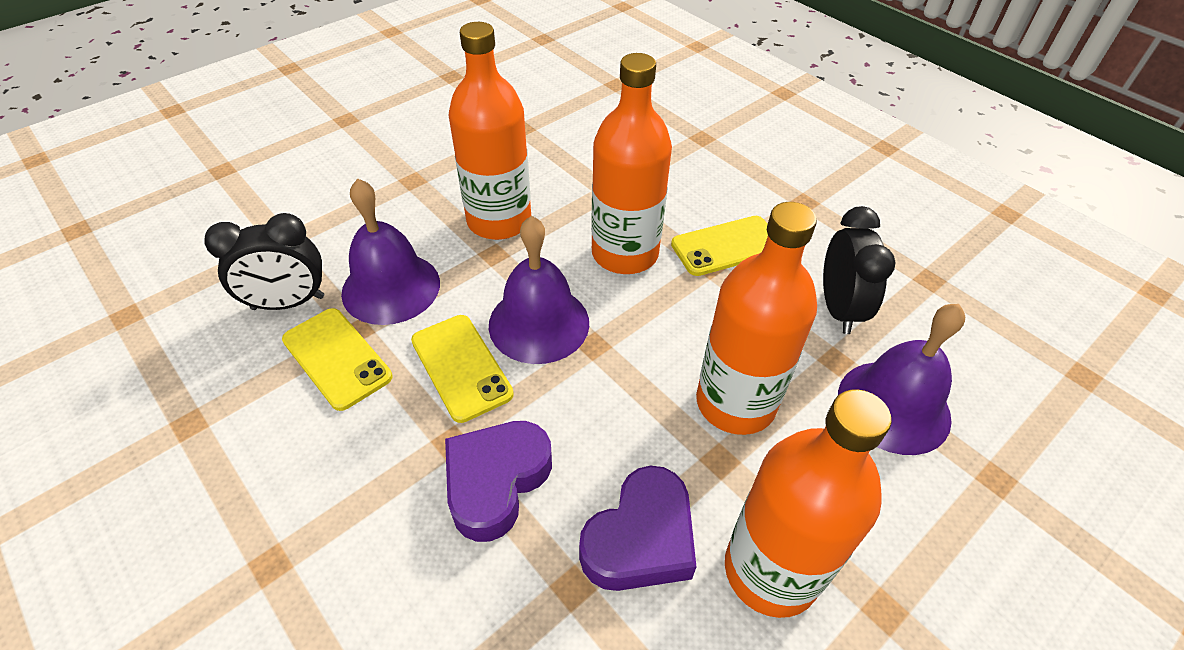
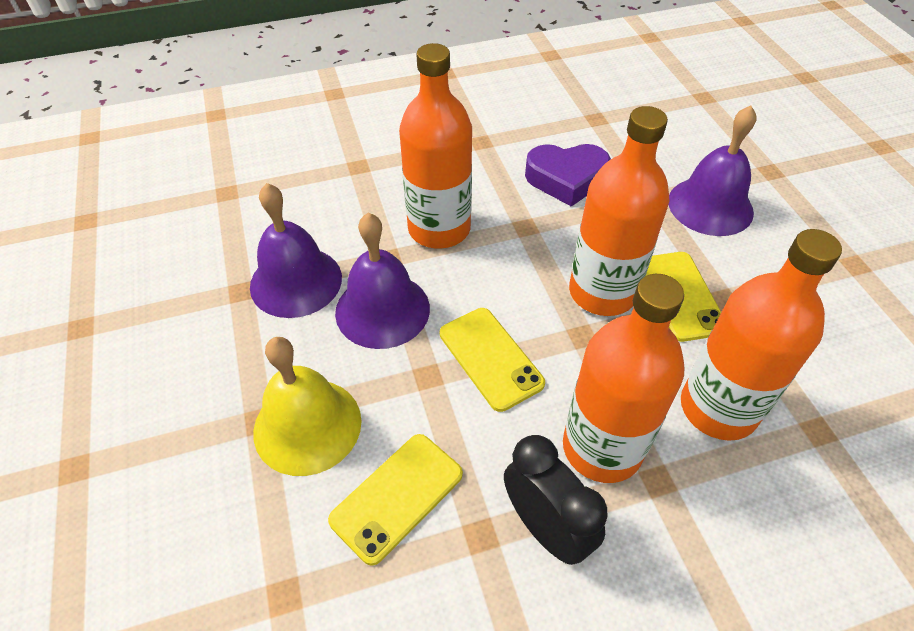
black clock: 2 -> 1
purple heart: 2 -> 1
yellow bell: 0 -> 1

